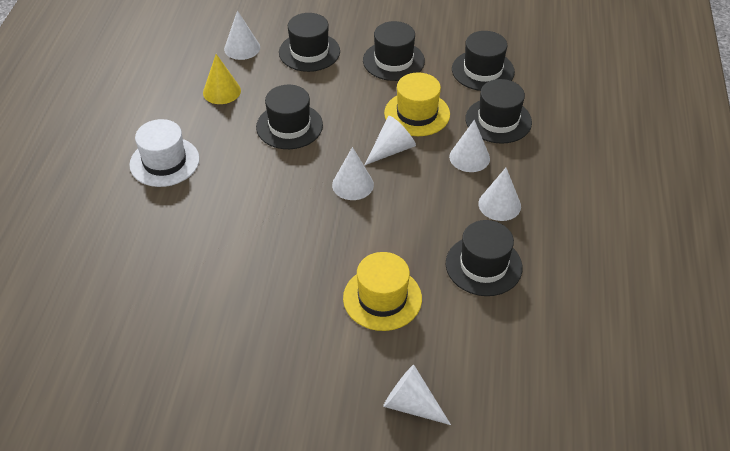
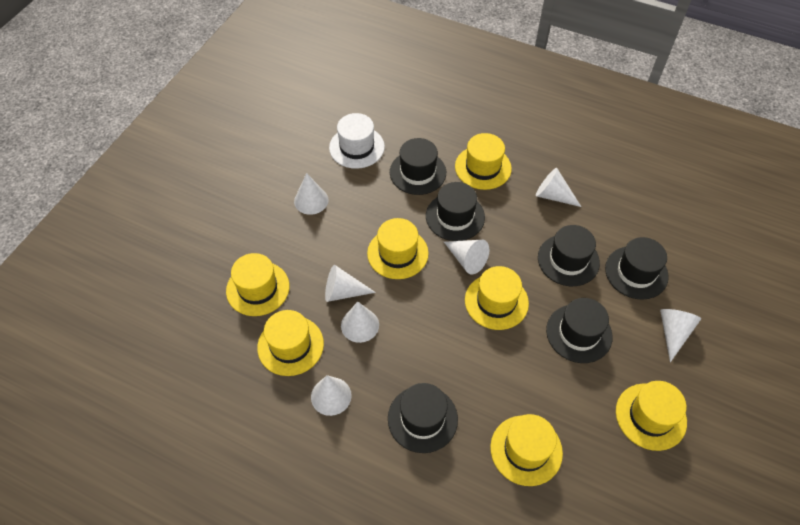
white cone: 6 -> 7
yellow cone: 1 -> 0
yellow hat: 2 -> 7

